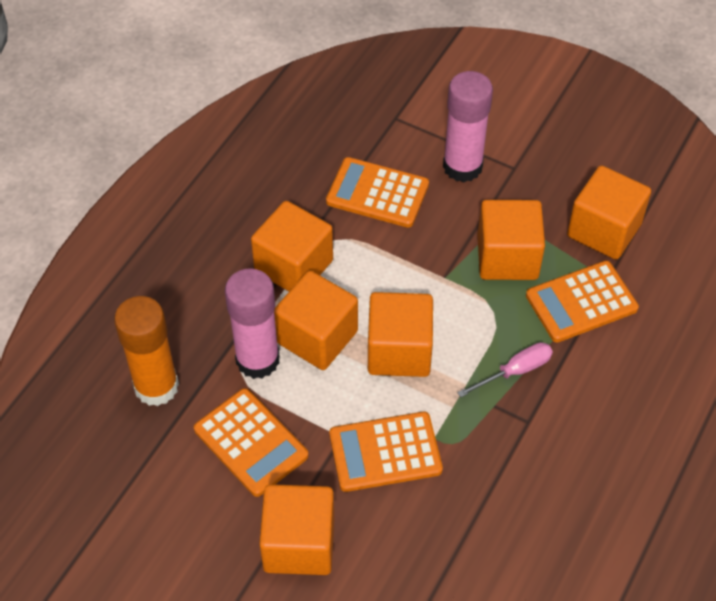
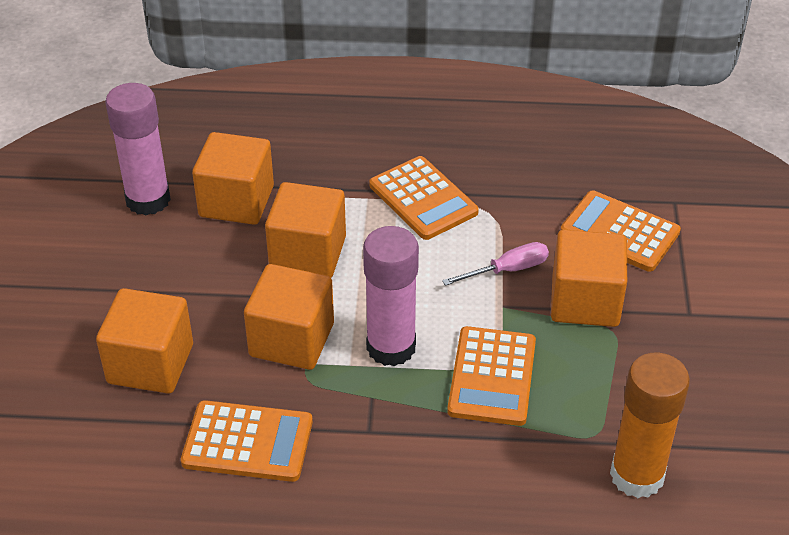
orange cube: 6 -> 5

